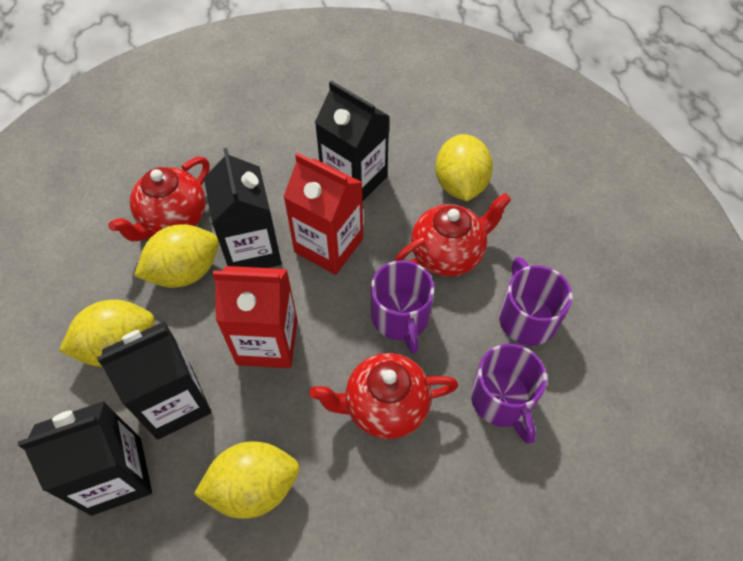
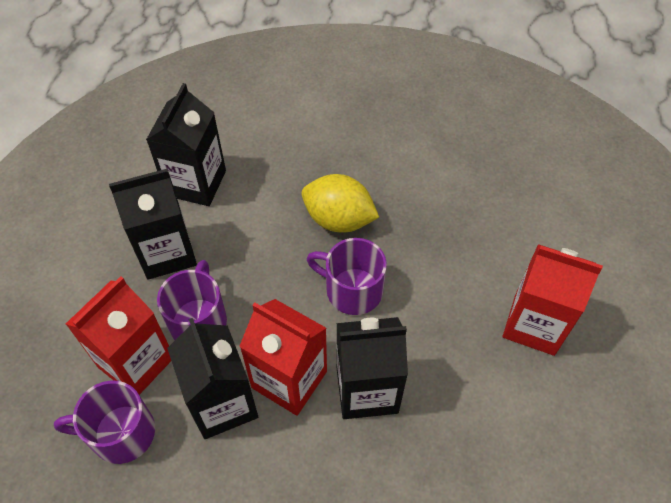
red carton: 2 -> 3
red teapot: 3 -> 0
yellow lemon: 4 -> 1

